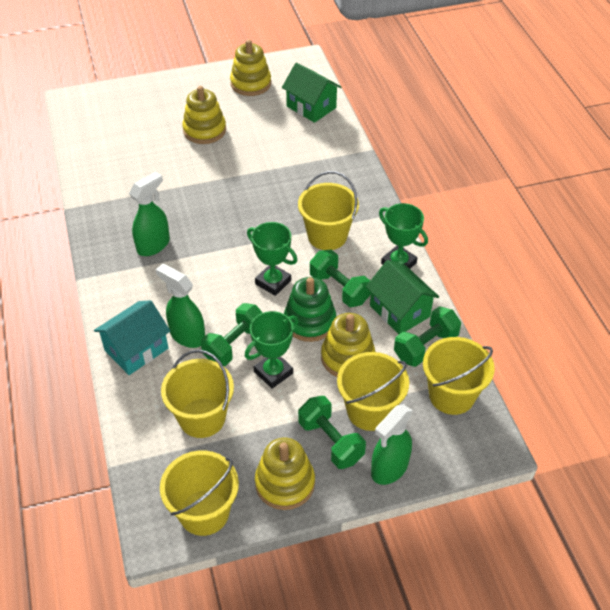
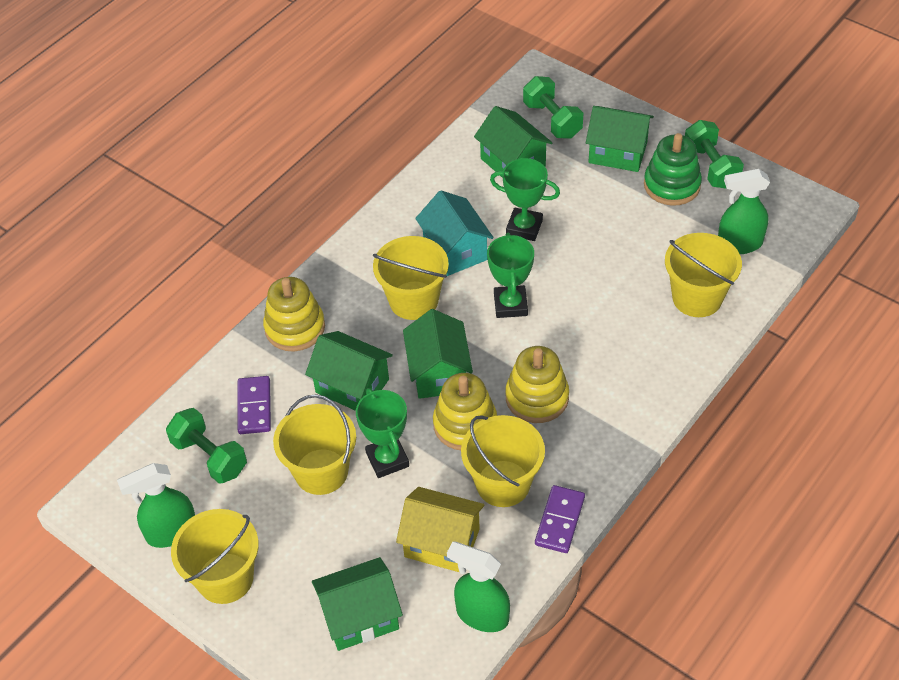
green dumbbell: 4 -> 3
green house: 2 -> 5
purple domino: 0 -> 2
yellow house: 0 -> 1
yellow stacking toy: 4 -> 3

